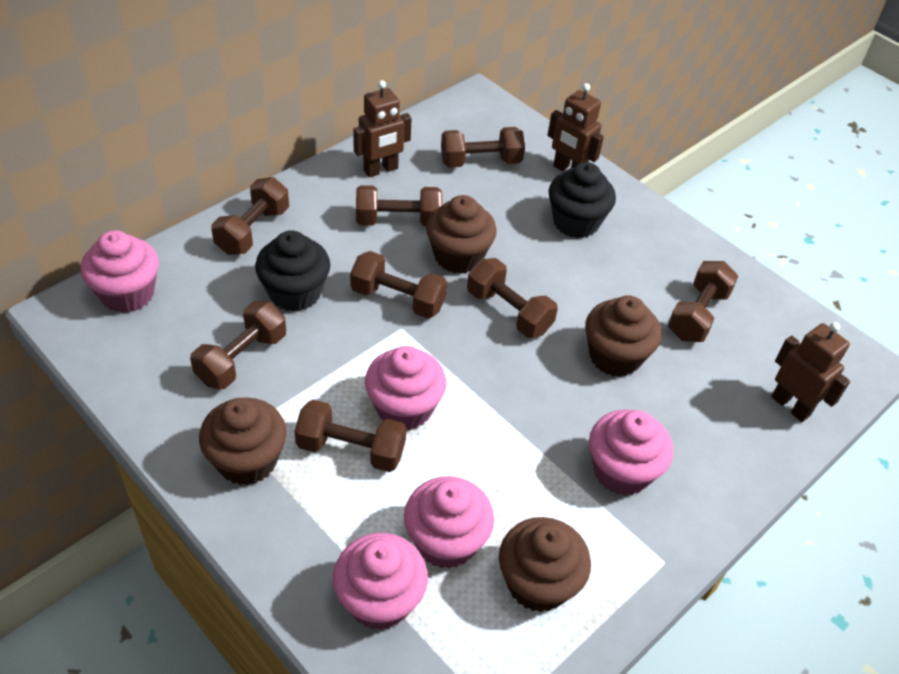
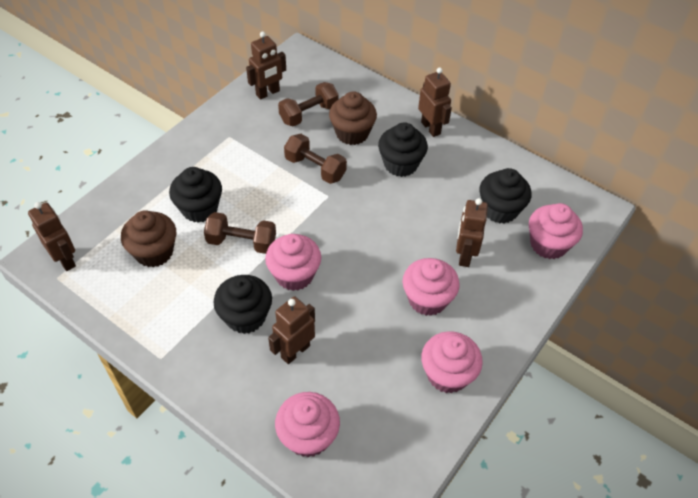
black cupcake: 2 -> 4
brown cupcake: 4 -> 2
brown dumbbell: 8 -> 3
brown robot: 3 -> 5

